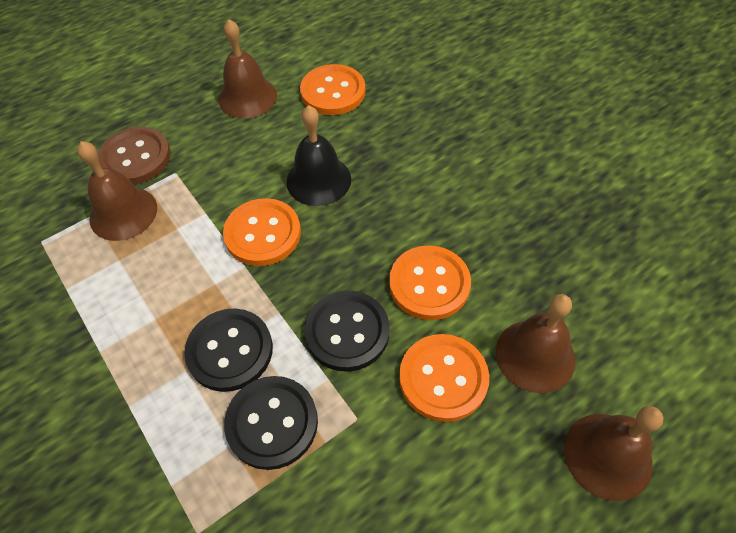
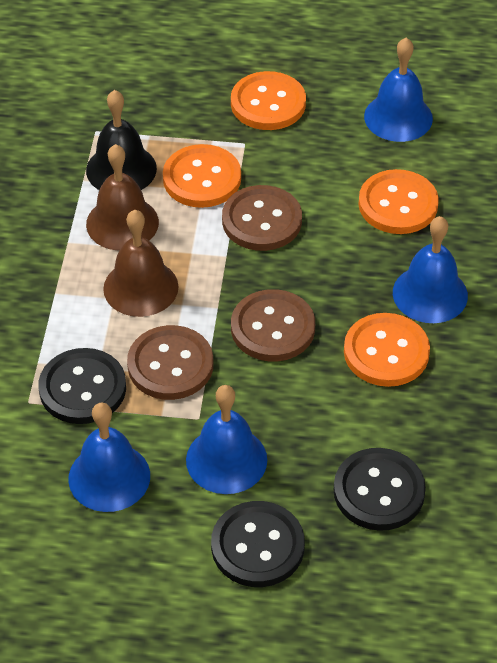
blue bell: 0 -> 4
brown bell: 4 -> 2
brown button: 1 -> 3

